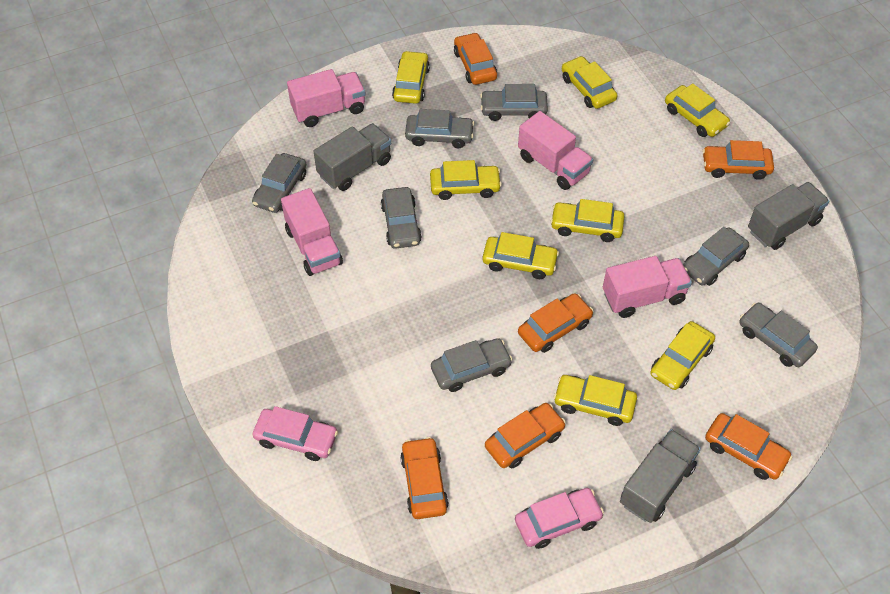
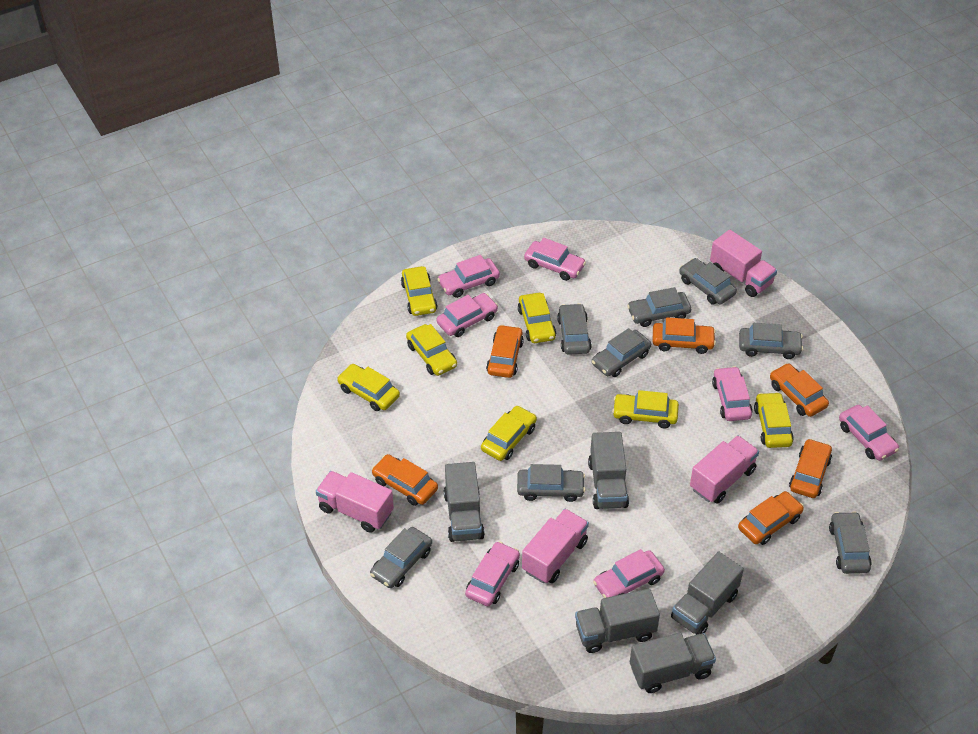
grey car: 7 -> 8
grey truck: 3 -> 5
pink car: 2 -> 7
yellow car: 8 -> 7

